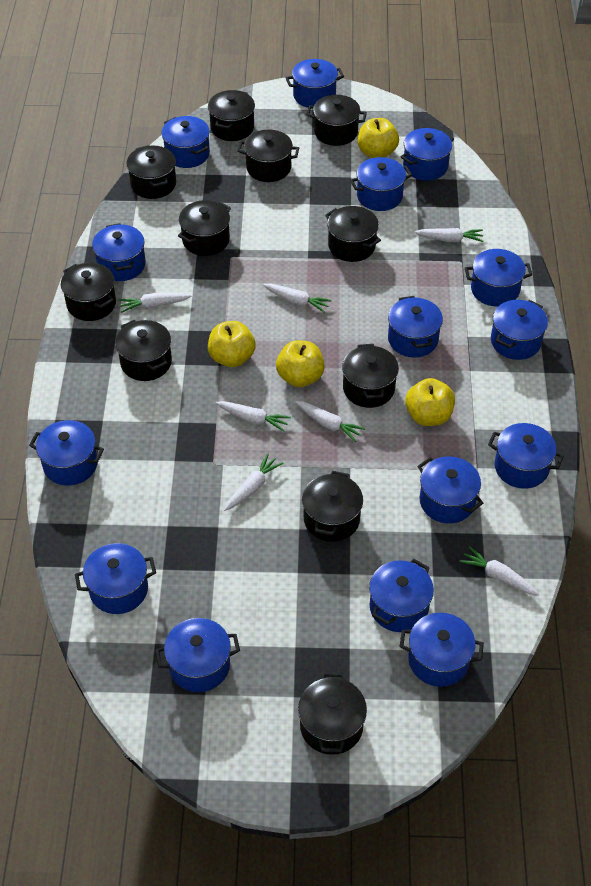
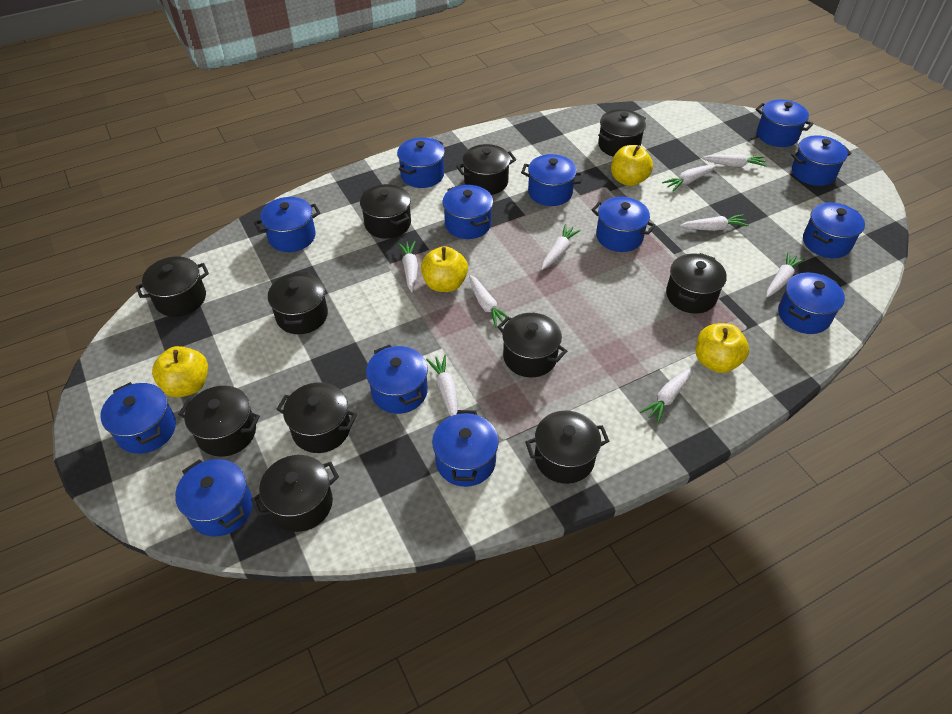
blue pot: 15 -> 13
white carrot: 7 -> 9

